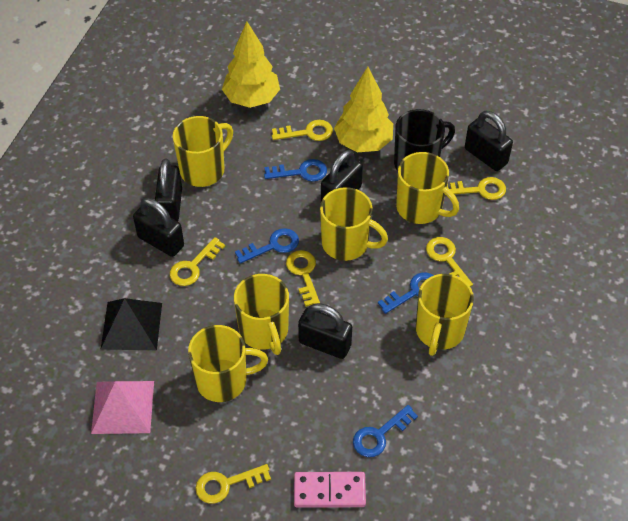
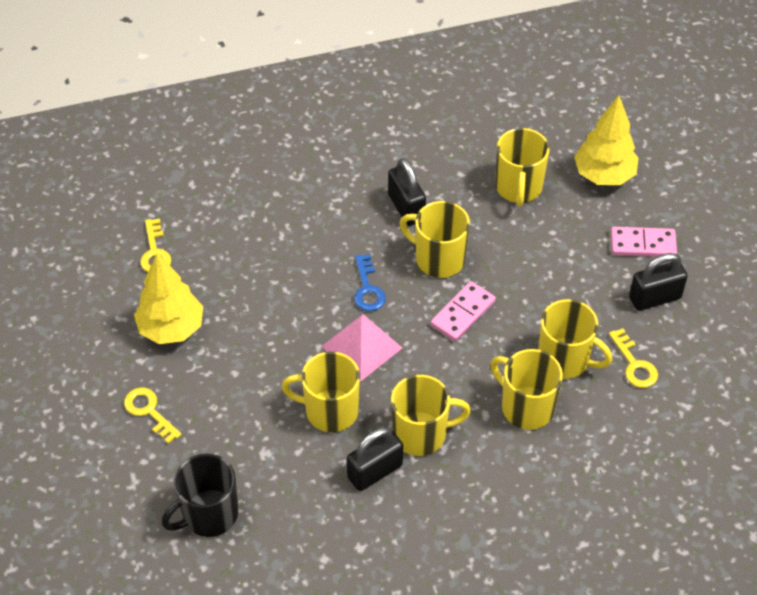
black padlock: 5 -> 3
black pyramid: 1 -> 0
blue key: 4 -> 1
pink domino: 1 -> 2
yellow key: 6 -> 3

